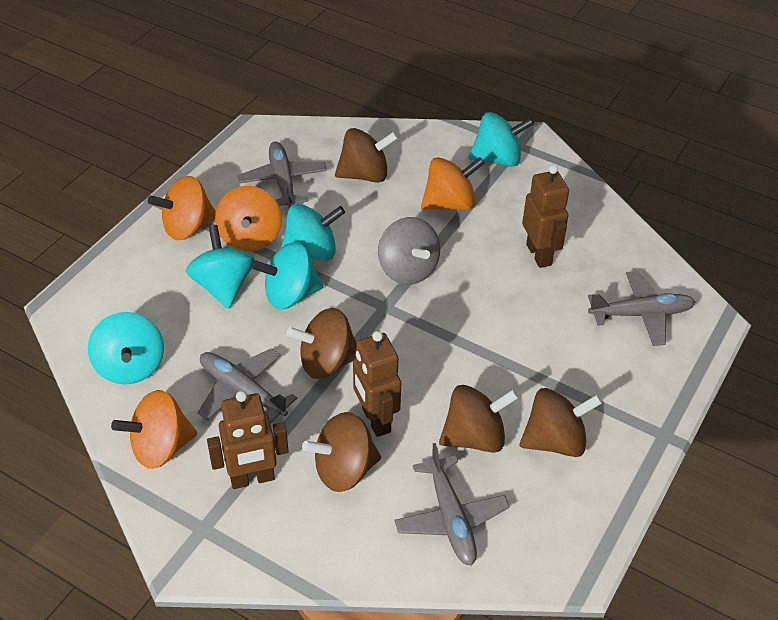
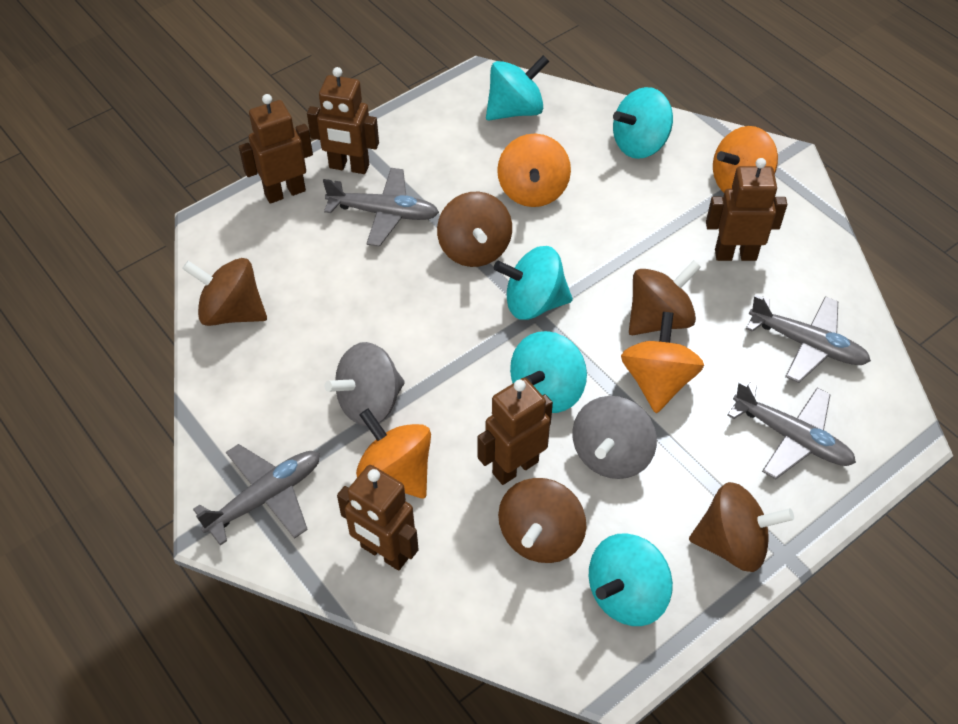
brown robot: 3 -> 5
grey spinning top: 1 -> 2

